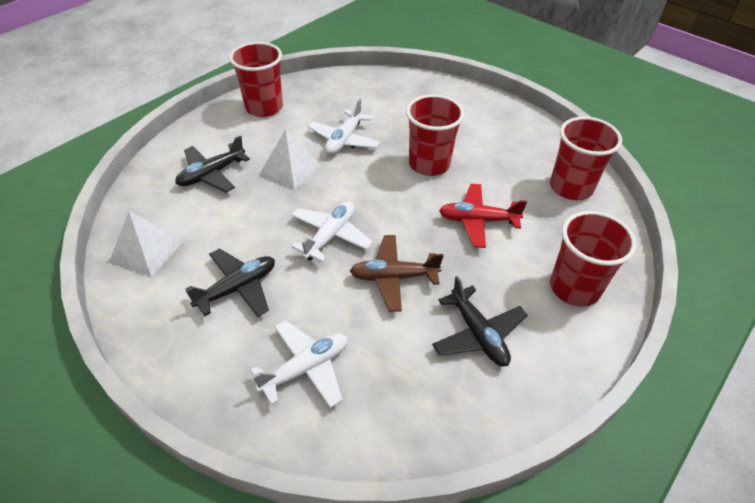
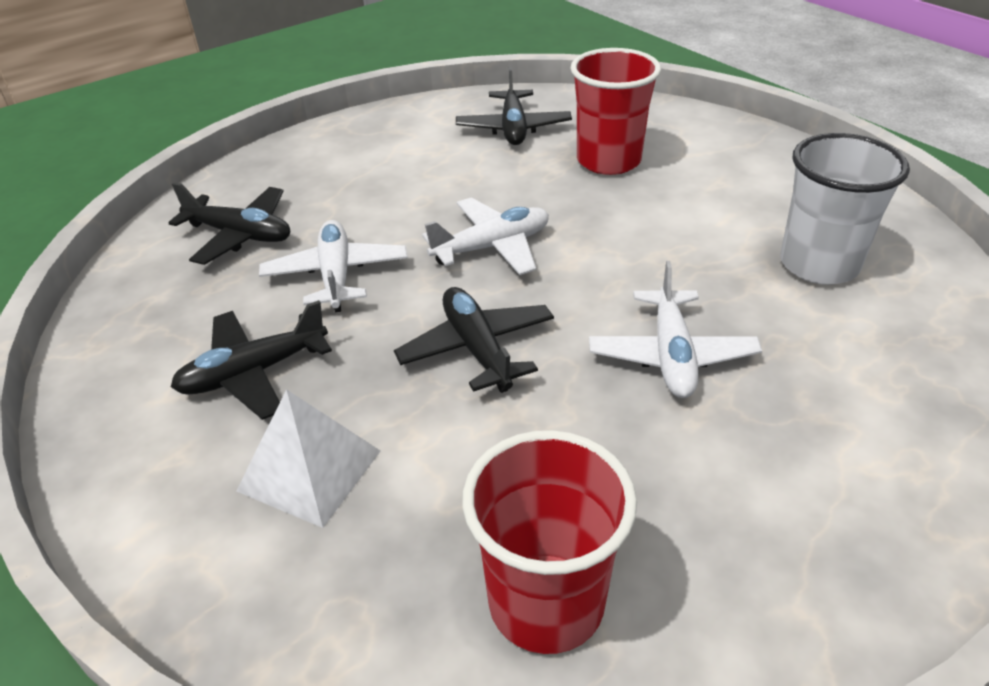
black plane: 3 -> 4
brown plane: 1 -> 0
red cup: 4 -> 2
red plane: 1 -> 0
white cup: 0 -> 1
white pyramid: 2 -> 1

